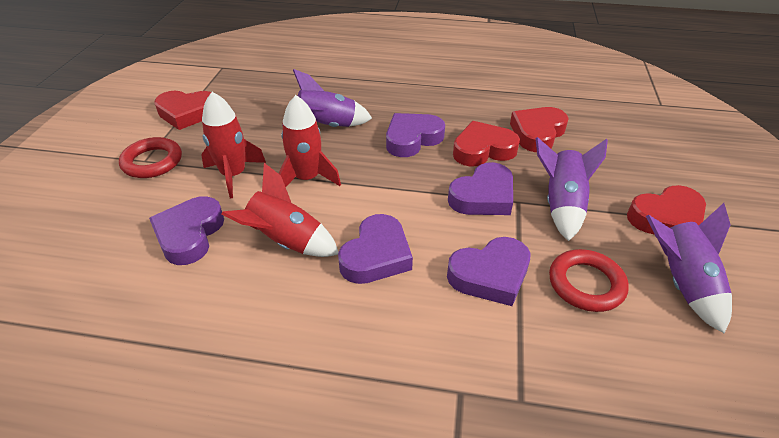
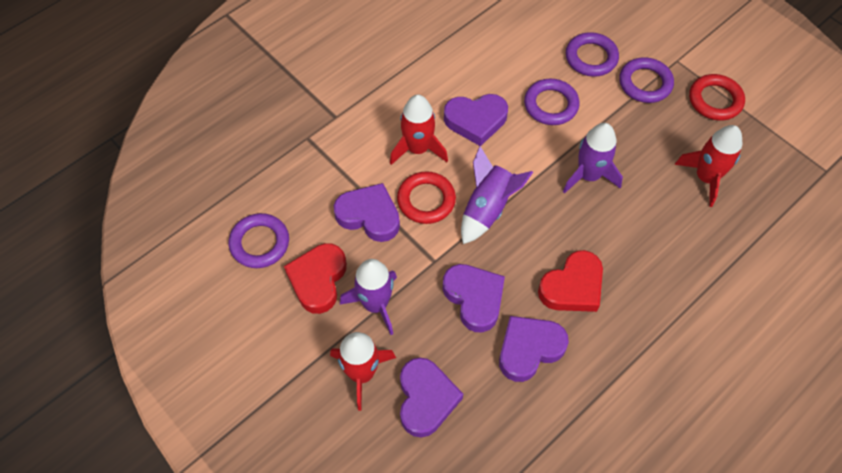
purple ring: 0 -> 4
red heart: 4 -> 2

